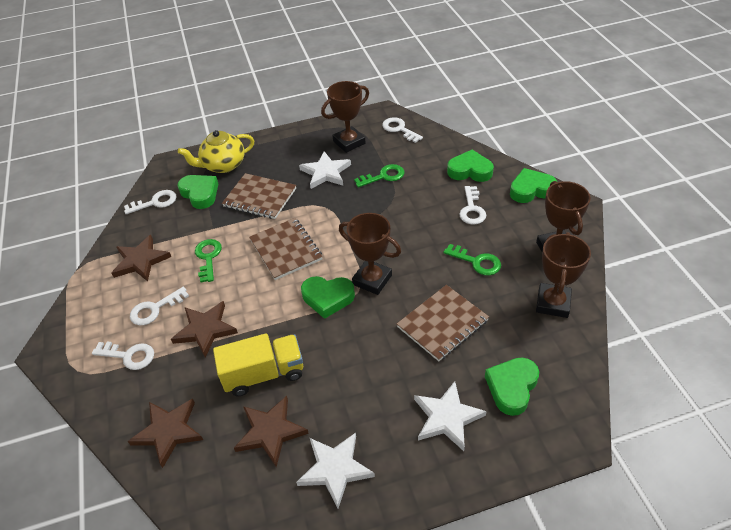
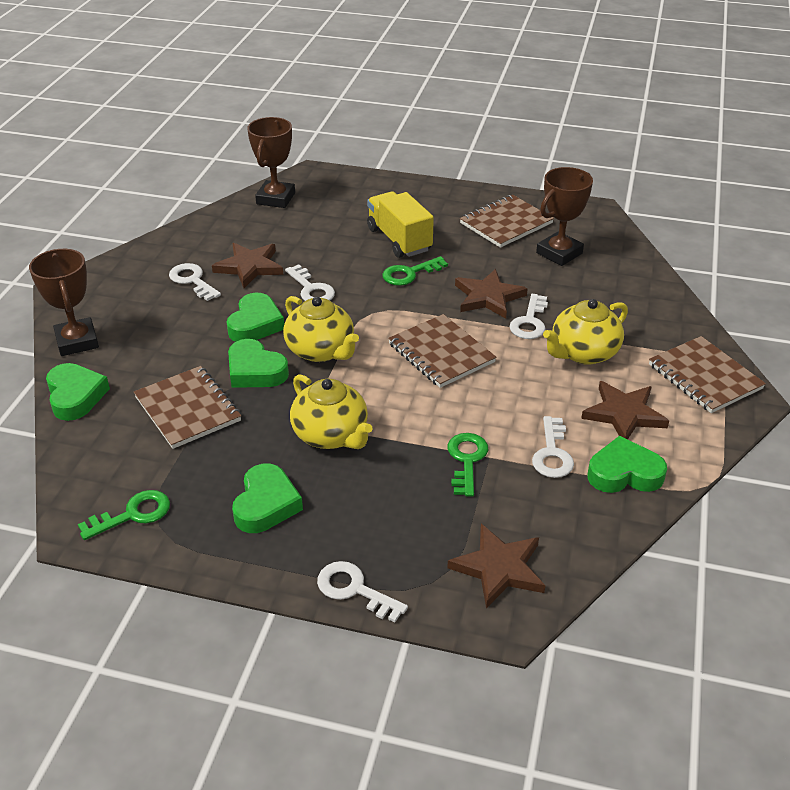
brown notebook: 3 -> 4
brown trophy: 4 -> 3
white star: 3 -> 0
yellow teapot: 1 -> 3

